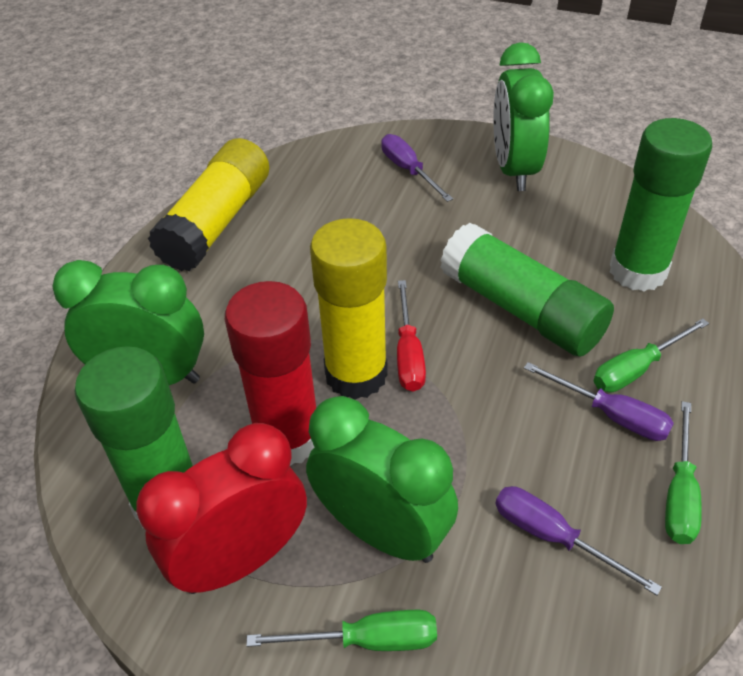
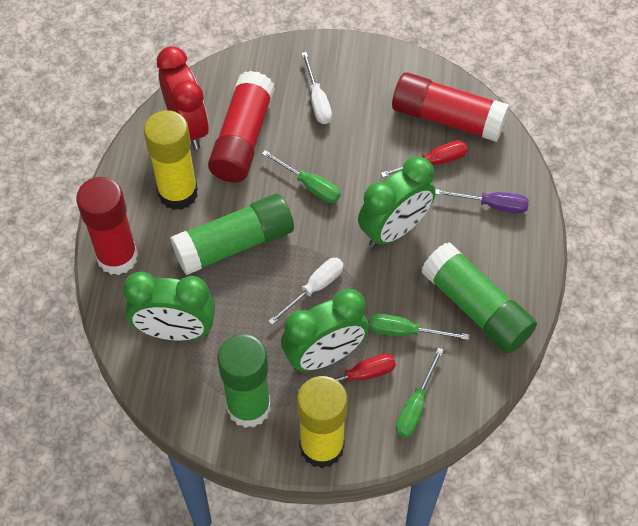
purple screwdriver: 3 -> 1
red glue stick: 1 -> 3
red screwdriver: 1 -> 2
white screwdriver: 0 -> 2

